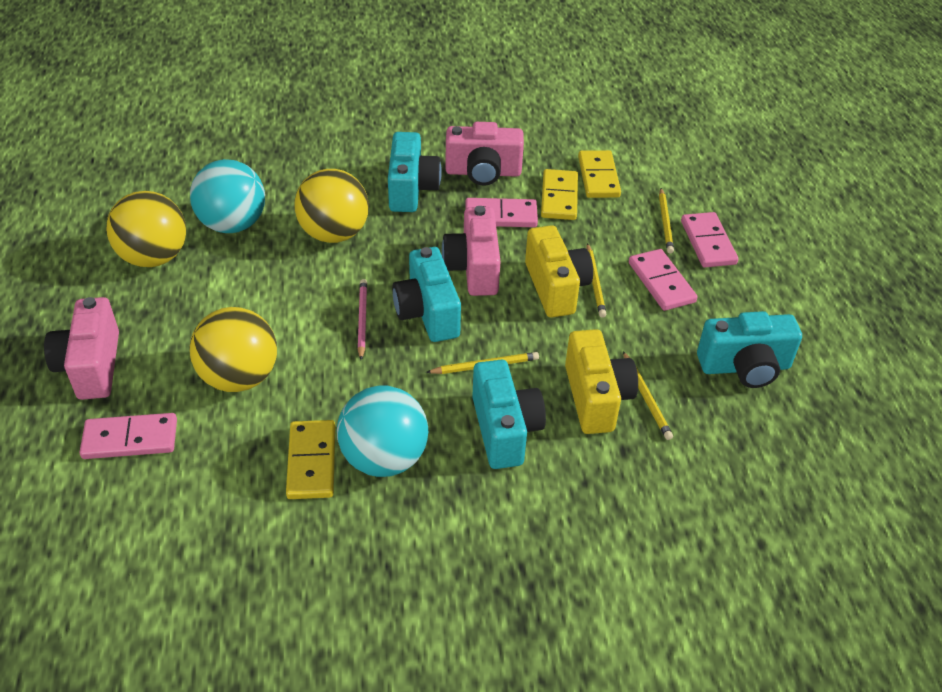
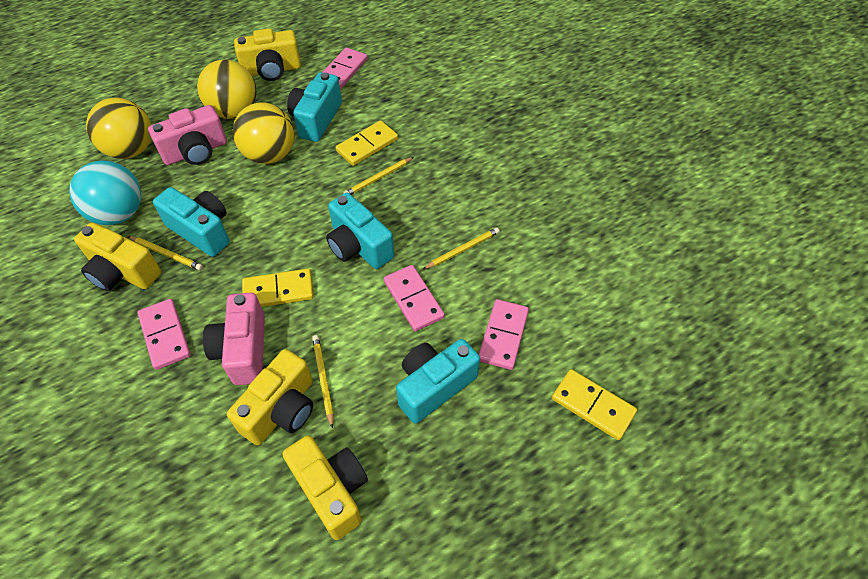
pink camera: 3 -> 2
pink pencil: 1 -> 0
turquoise ball: 2 -> 1
yellow camera: 2 -> 4

